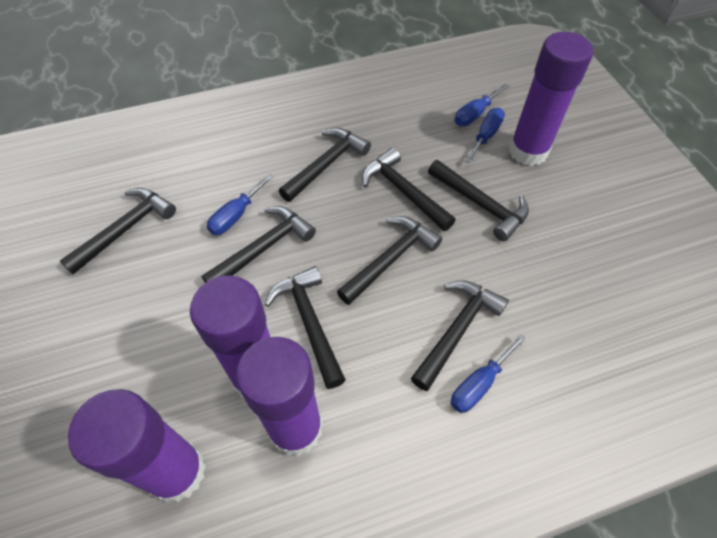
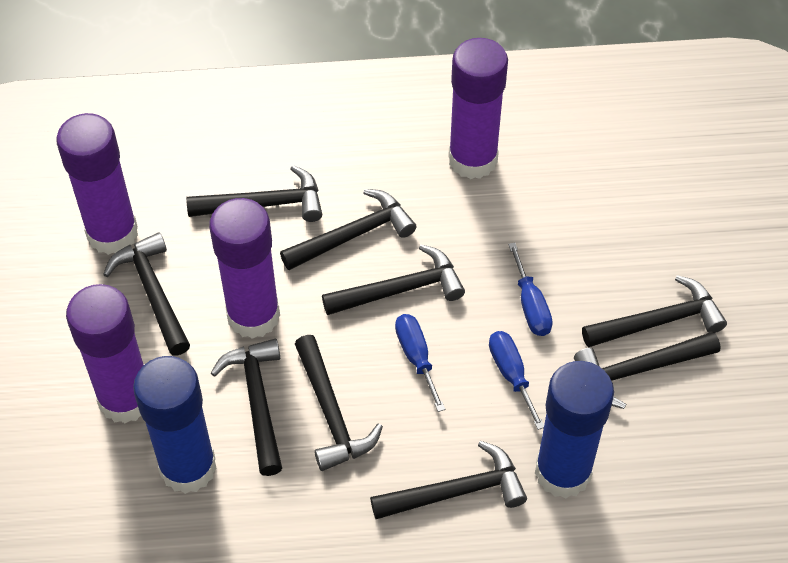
black hammer: 8 -> 9
blue glue stick: 0 -> 2
blue screwdriver: 4 -> 3

